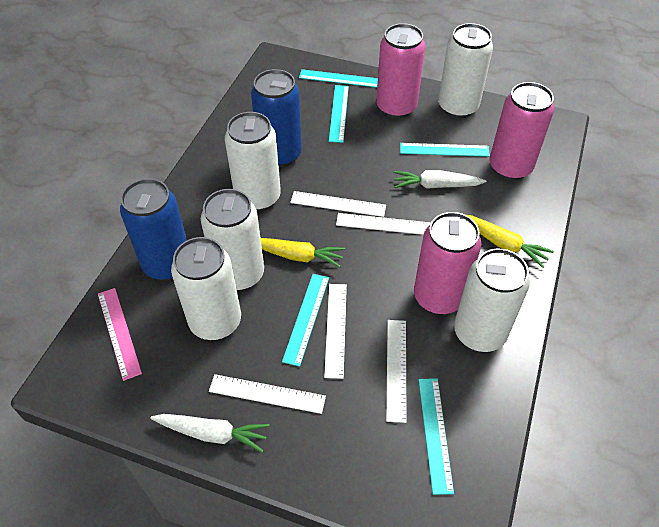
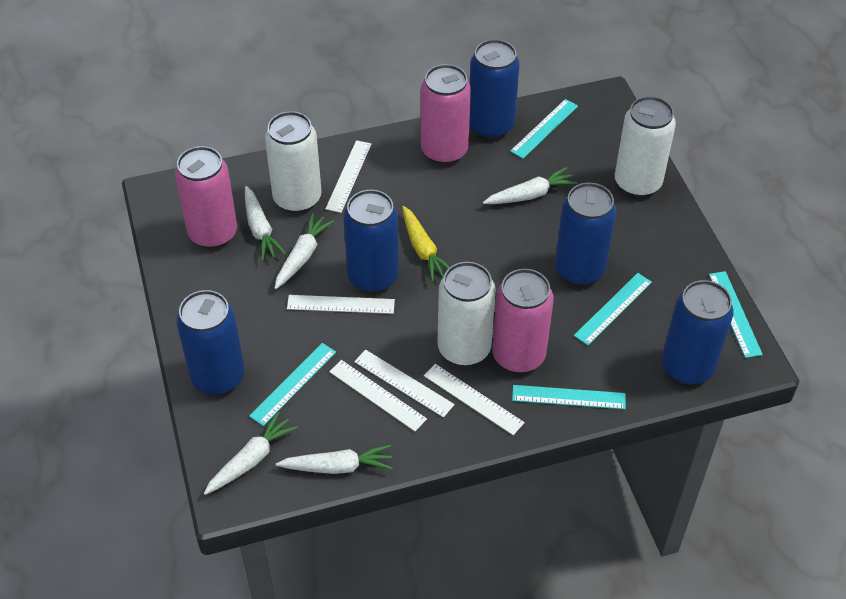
blue can: 2 -> 5
pink ruler: 1 -> 0
white can: 5 -> 3
white carrot: 2 -> 5
yellow carrot: 2 -> 1

